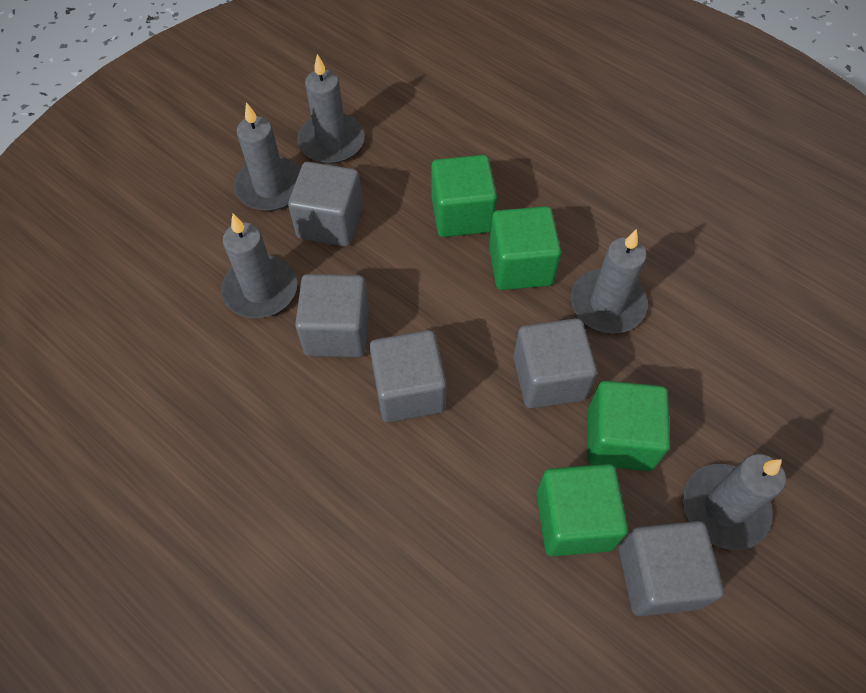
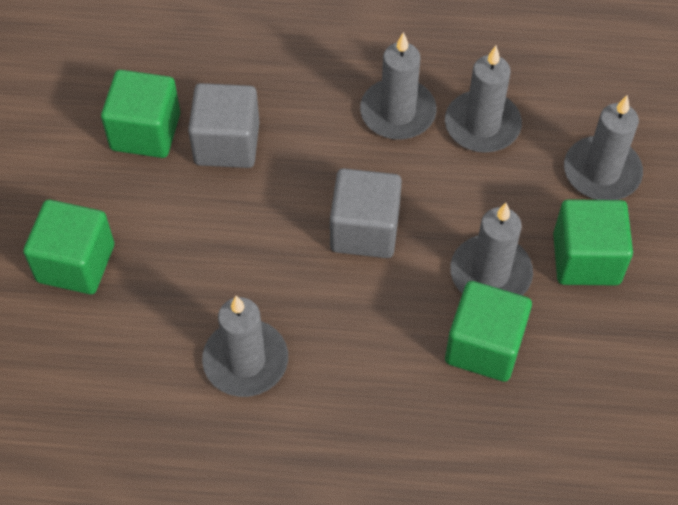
grey cube: 5 -> 2

